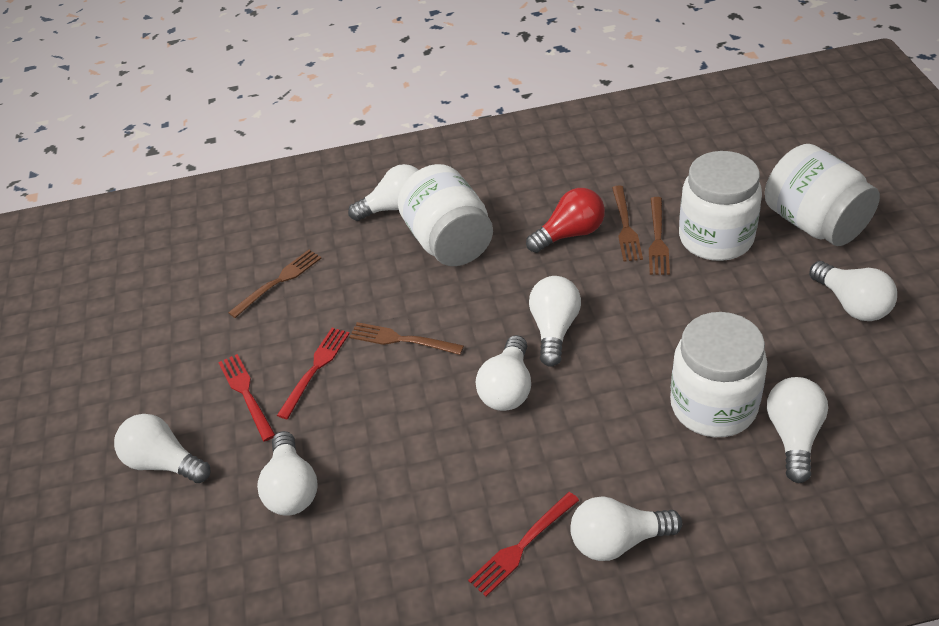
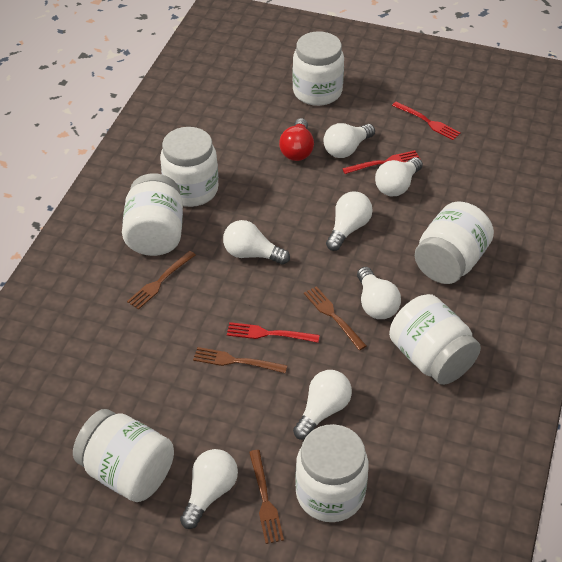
white jar: 4 -> 7
white light bulb: 8 -> 7

